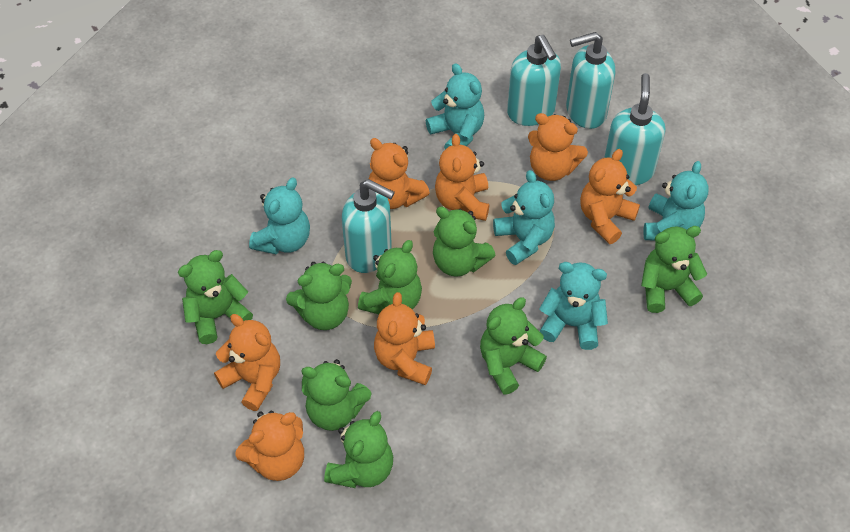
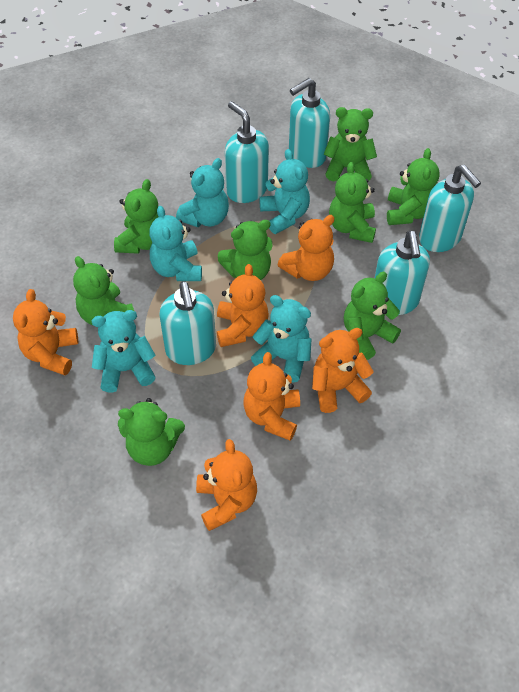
orange teddy bear: 7 -> 6
turquoise soap dispenser: 4 -> 5

